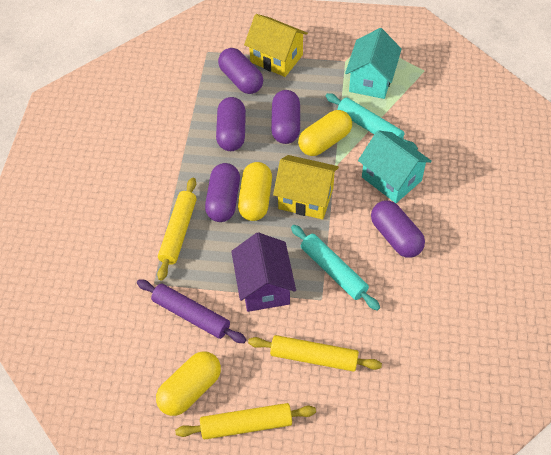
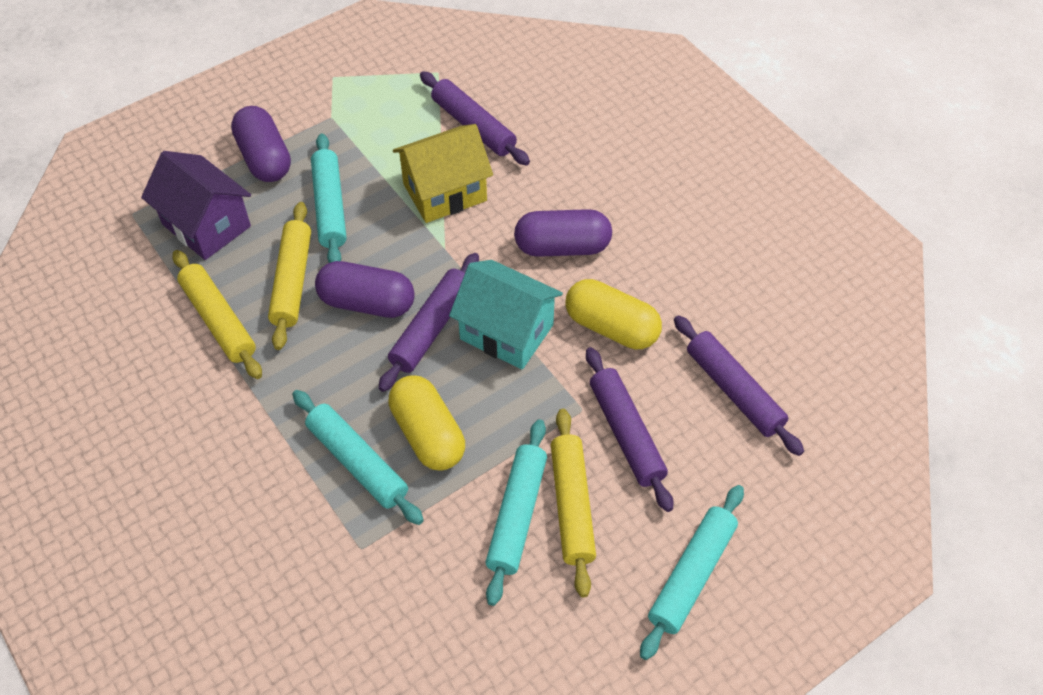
purple capsule: 5 -> 3
purple rolling pin: 1 -> 4
turquoise house: 2 -> 1
turquoise rolling pin: 2 -> 4
yellow capsule: 3 -> 2
yellow house: 2 -> 1

